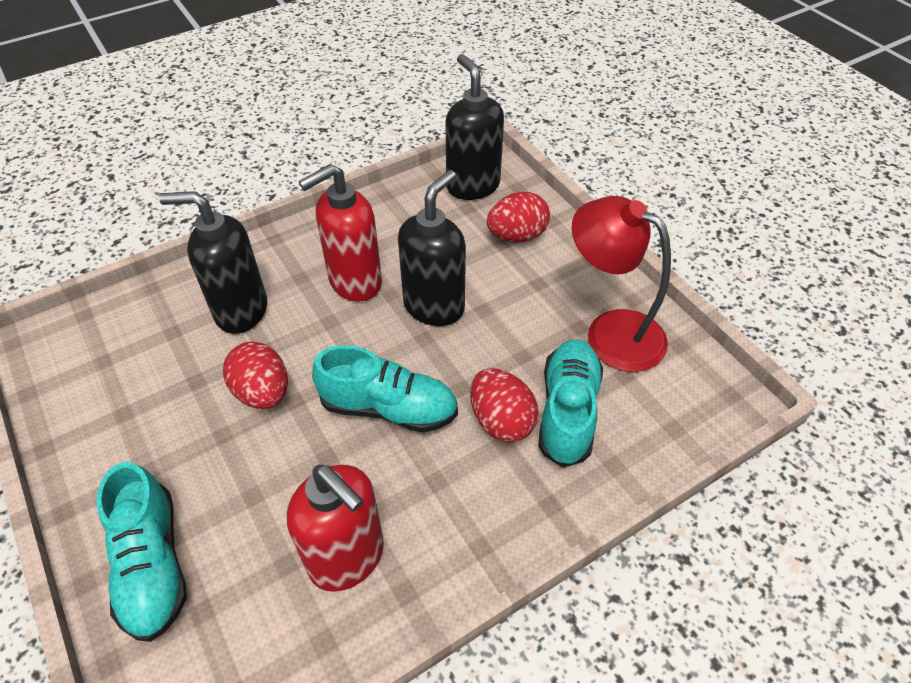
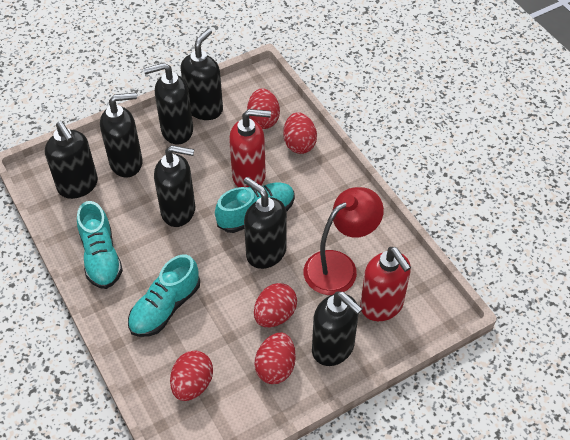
black soap dispenser: 3 -> 7
red egg: 3 -> 5

